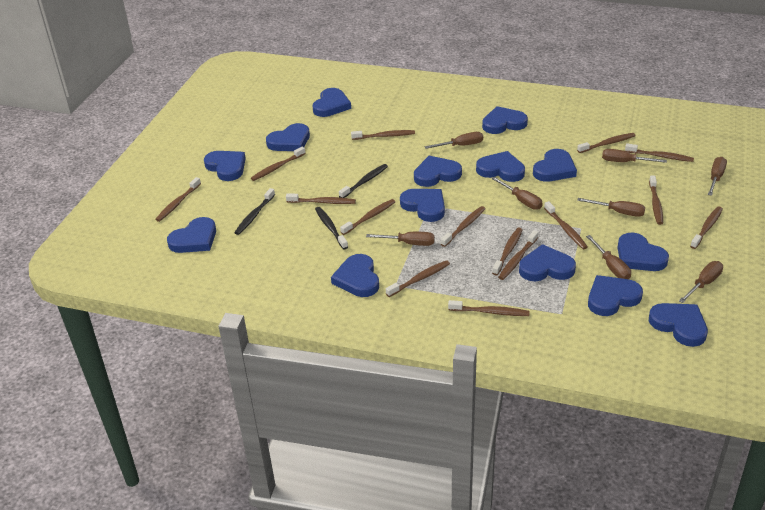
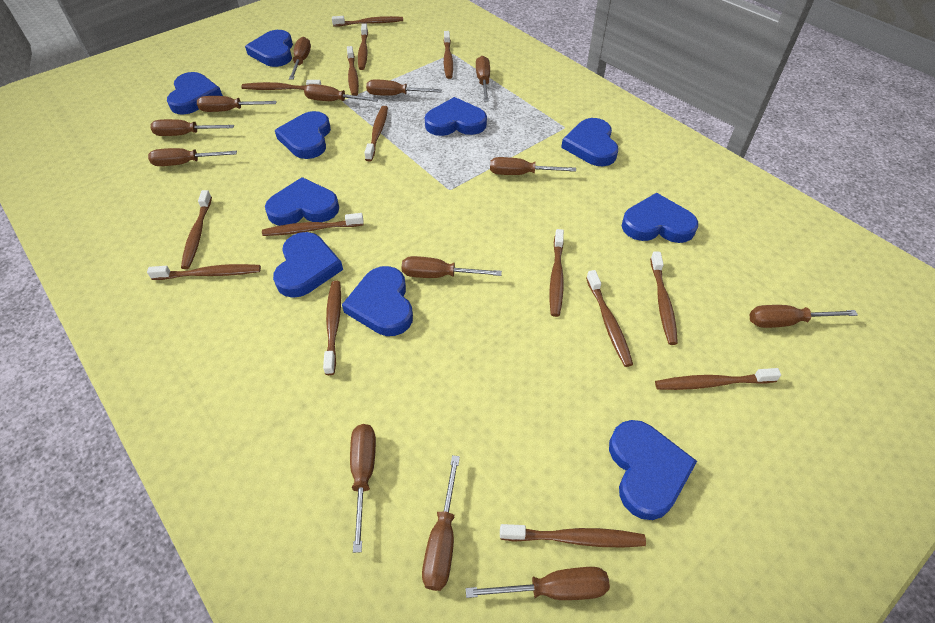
black toothbrush: 3 -> 0
blue heart: 14 -> 10
brown screwdriver: 8 -> 13

